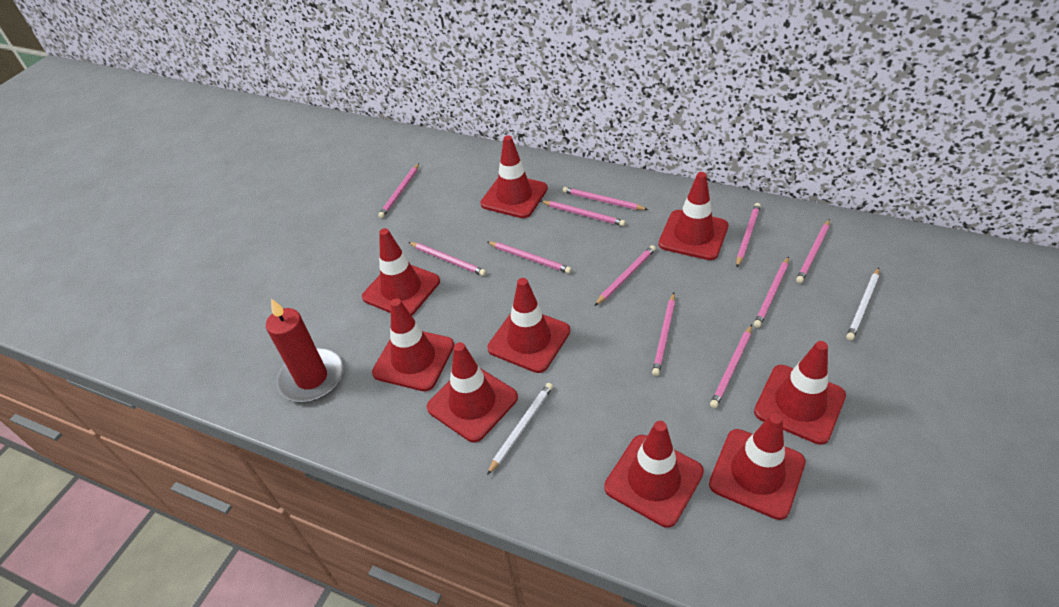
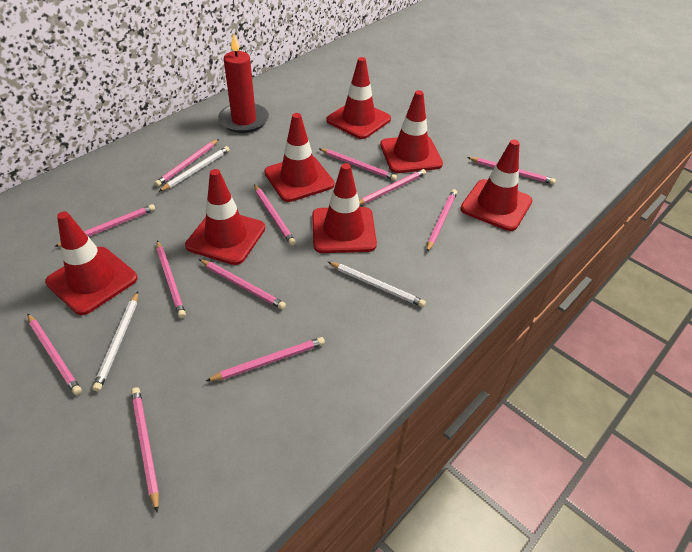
pink pencil: 11 -> 12
red traffic cone: 9 -> 7
white pencil: 2 -> 3

